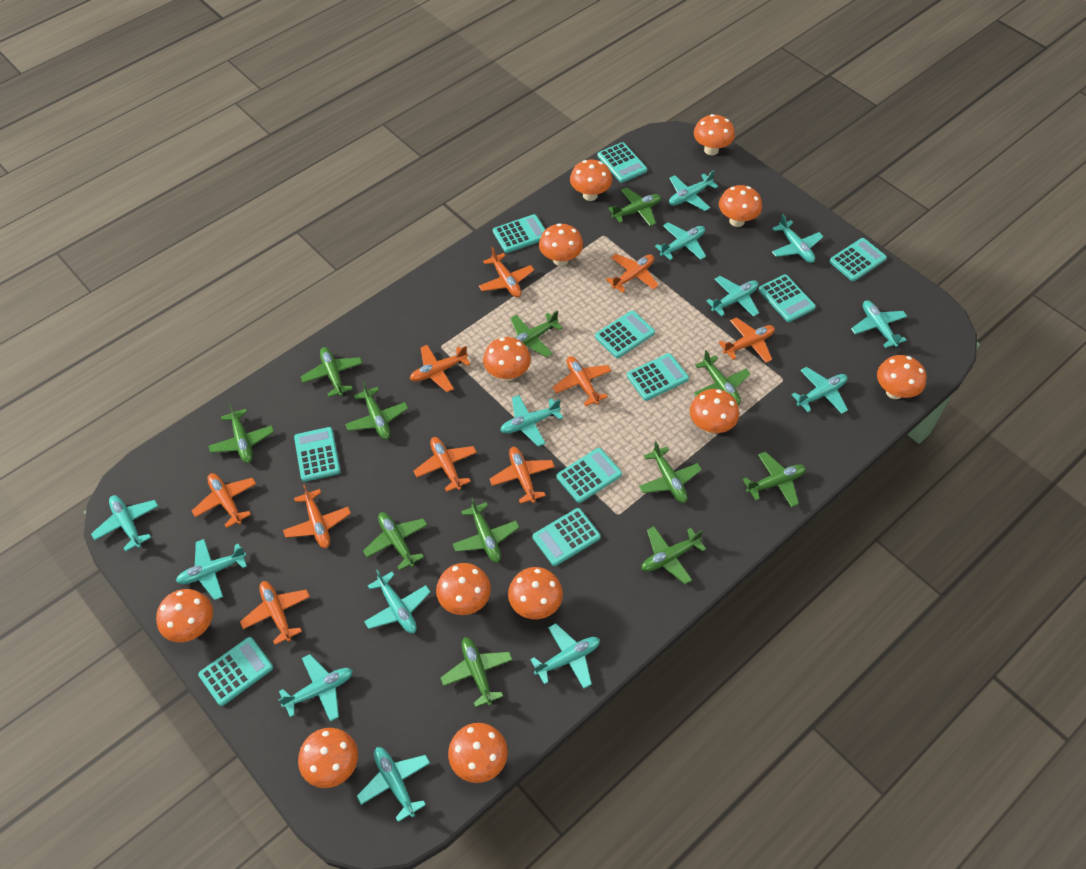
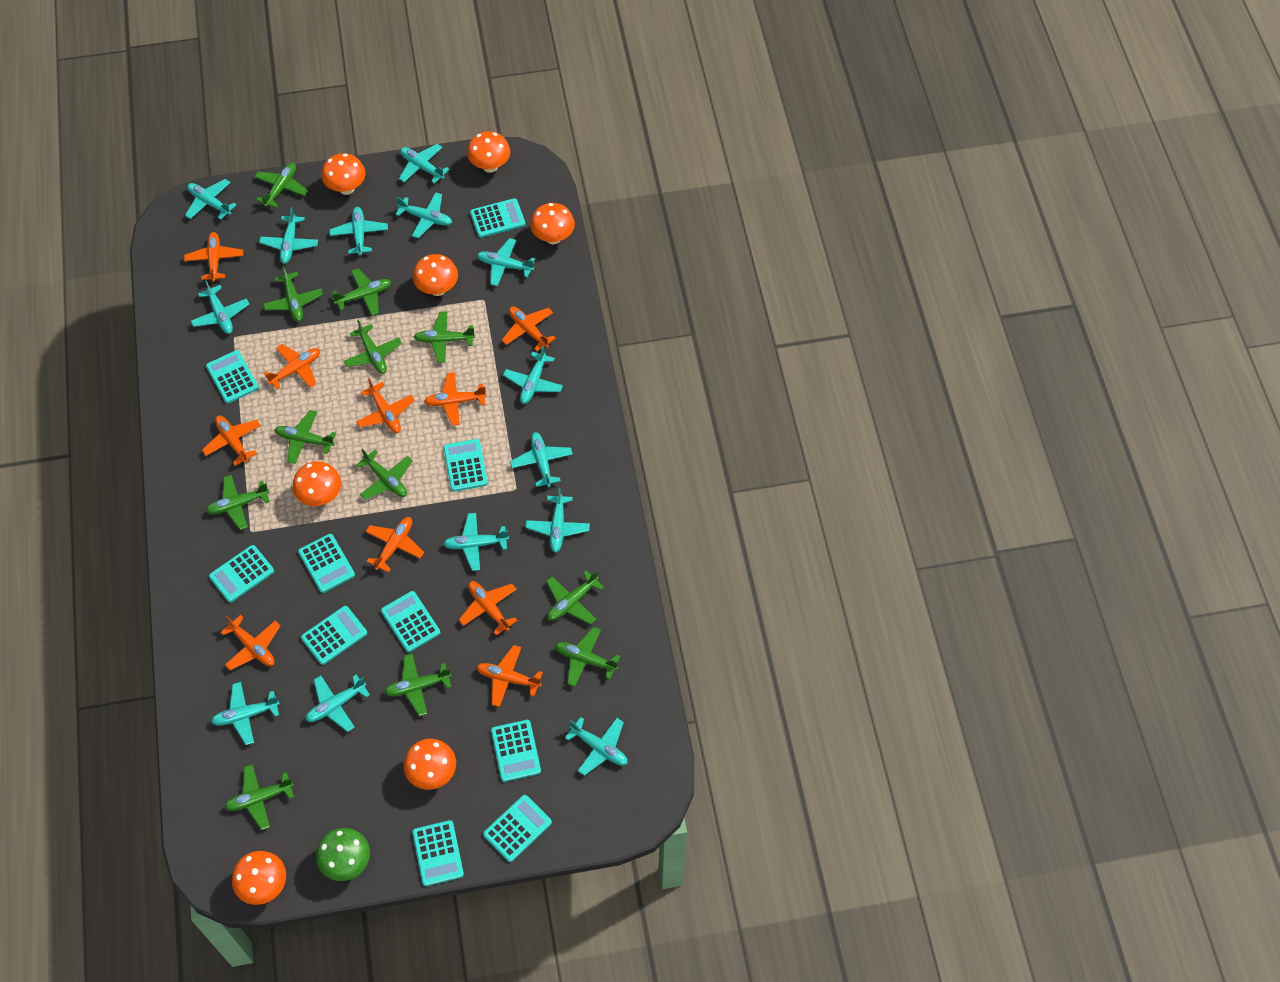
green mushroom: 0 -> 1
orange mushroom: 12 -> 7
turquoise plane: 13 -> 14

